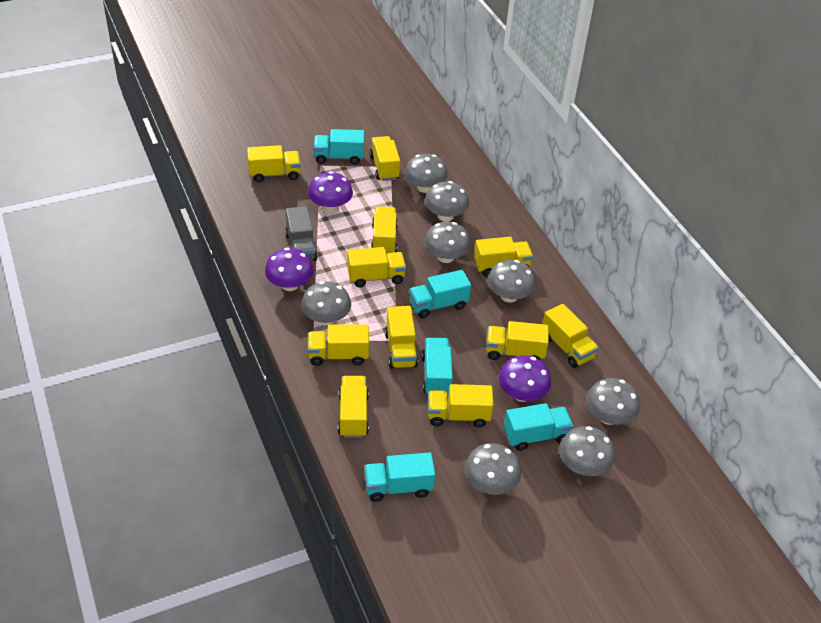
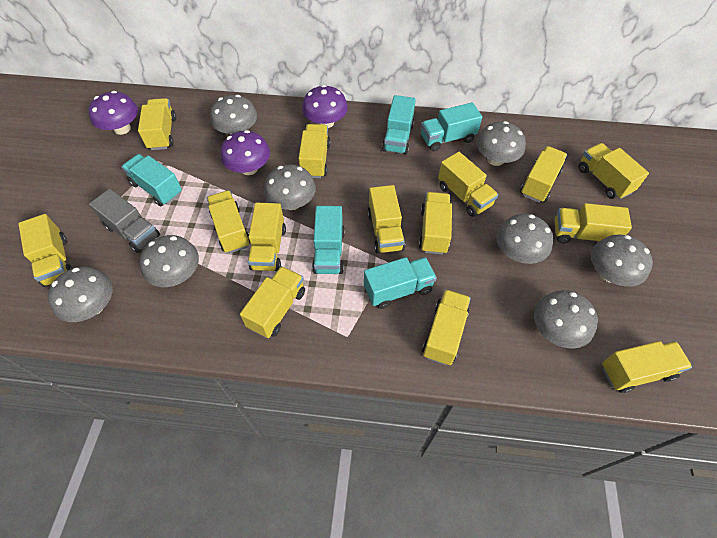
yellow truck: 11 -> 14

